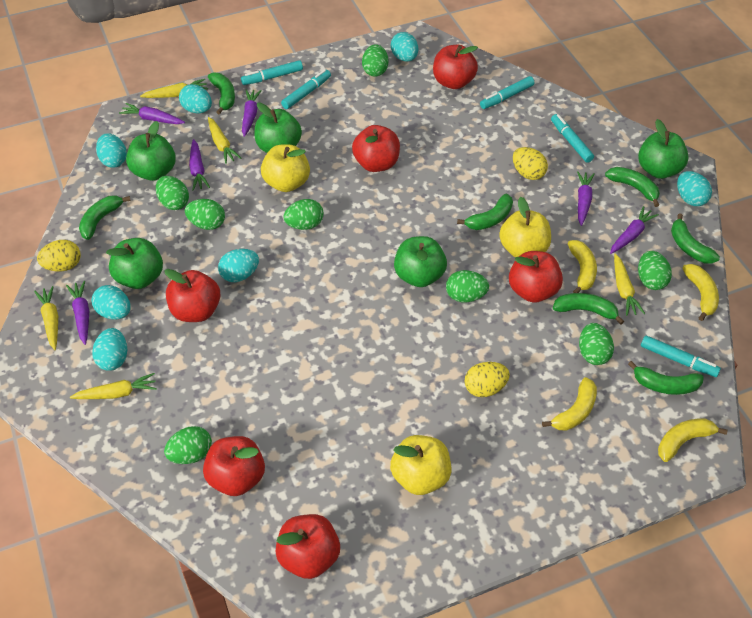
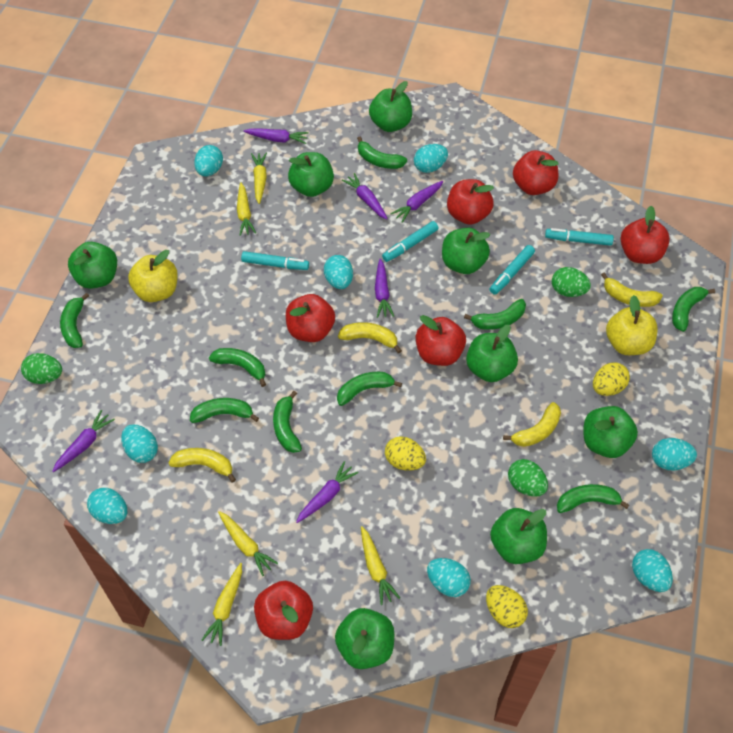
green apple: 5 -> 8
green banana: 7 -> 9
green egg: 8 -> 3
turquoise egg: 7 -> 8
turquoise marker: 5 -> 4
yellow apple: 3 -> 2

